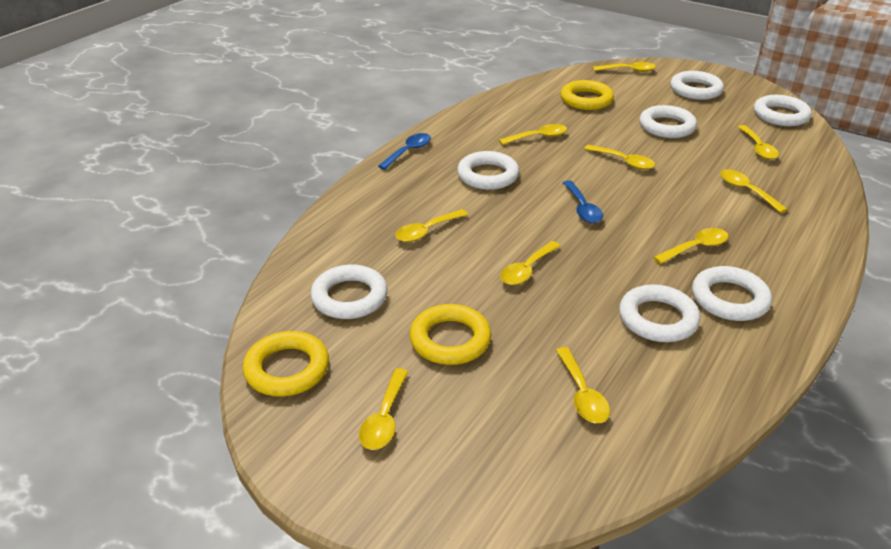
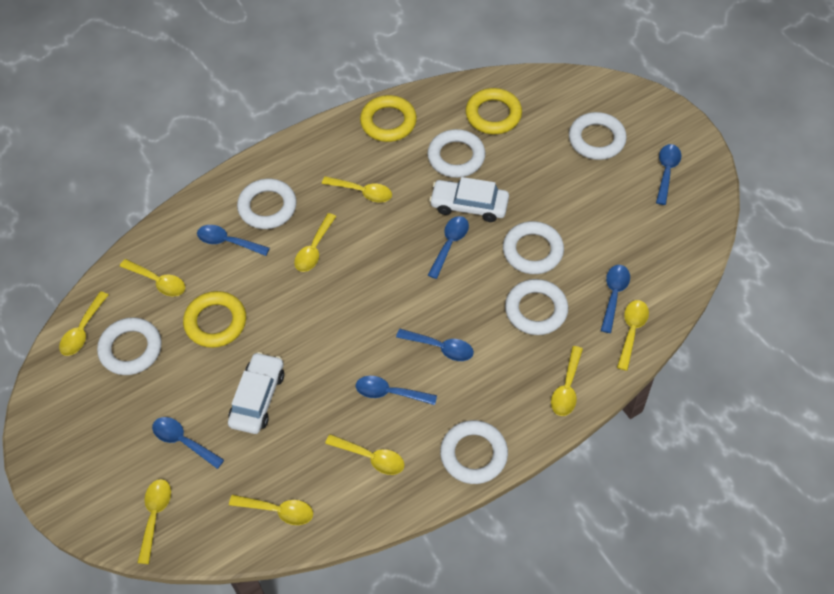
blue spoon: 2 -> 7
white car: 0 -> 2
yellow spoon: 10 -> 9

